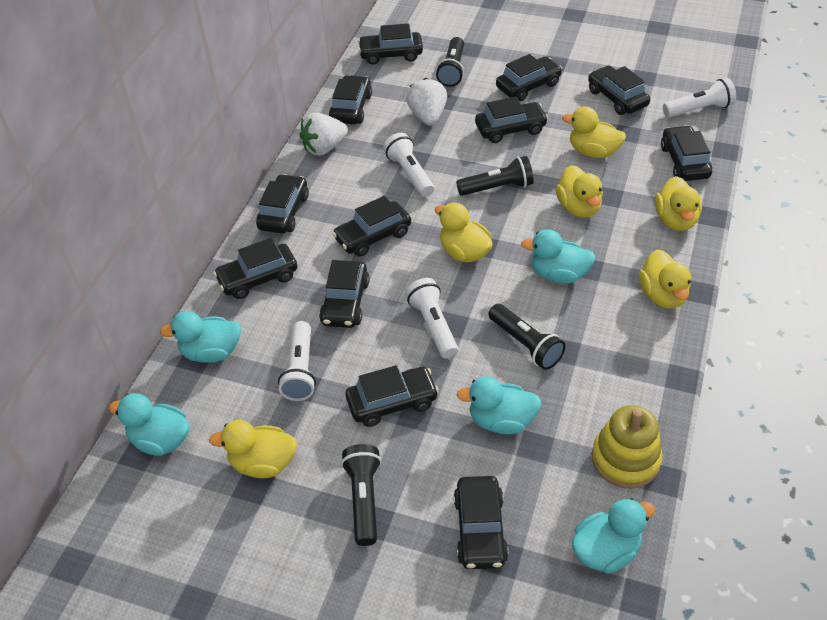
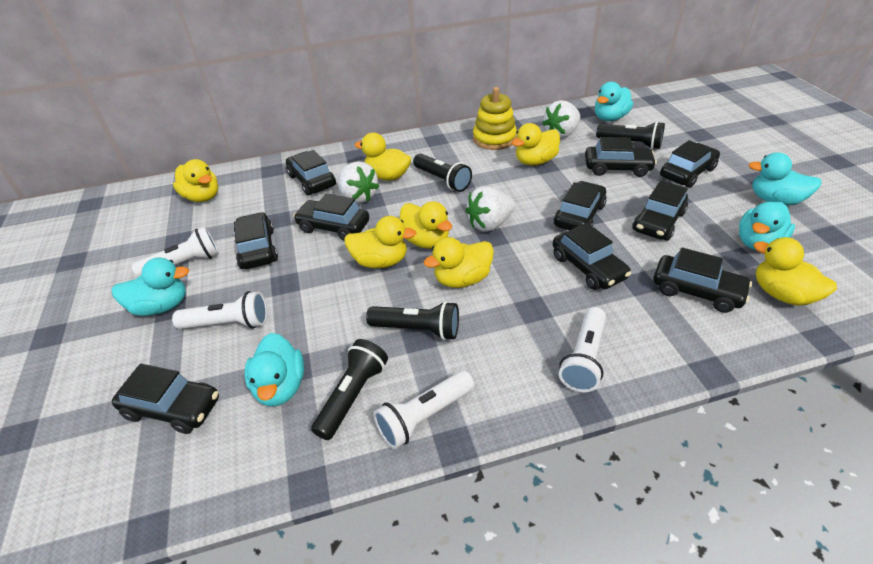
black car: 12 -> 10
white strawberry: 2 -> 3
yellow duck: 6 -> 7

